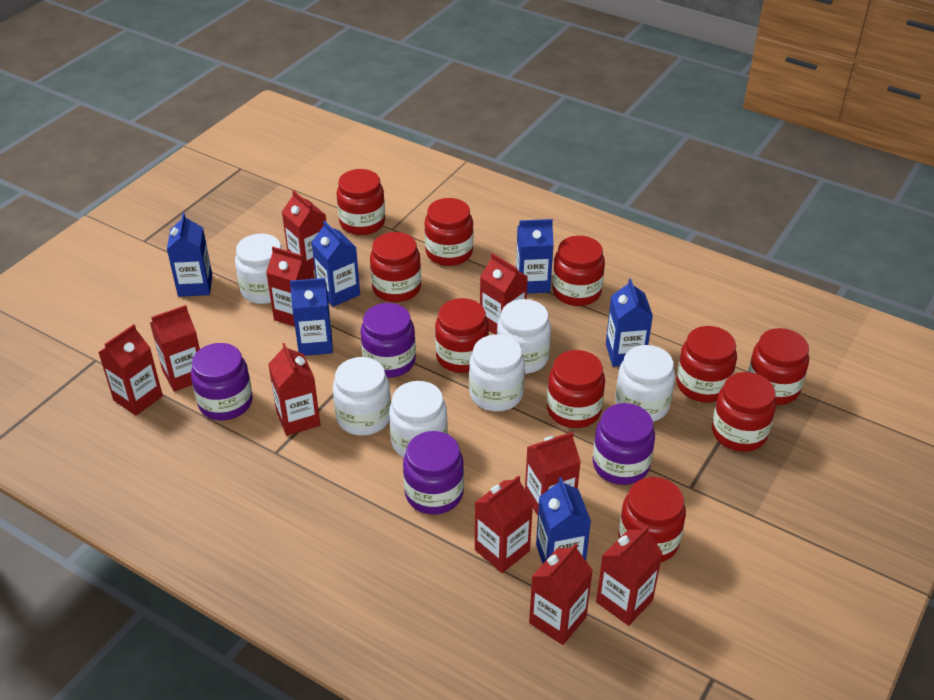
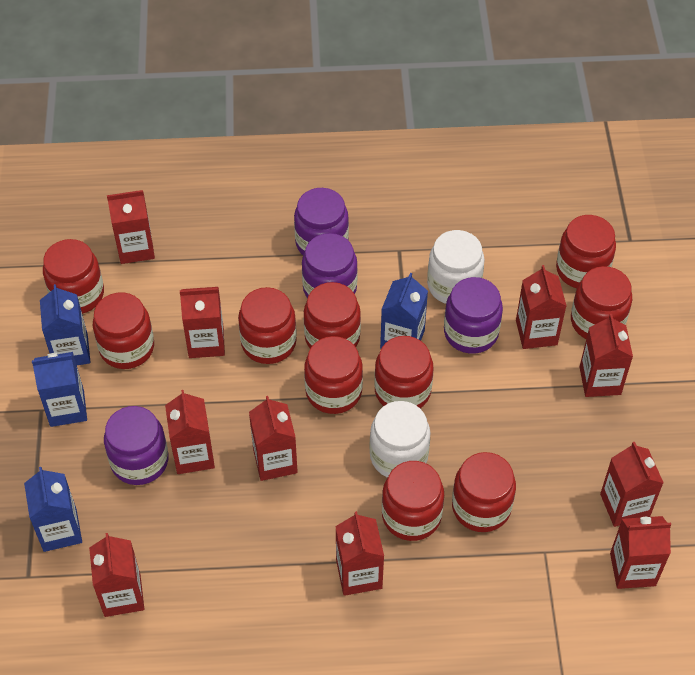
blue carton: 6 -> 4
white jar: 6 -> 2

